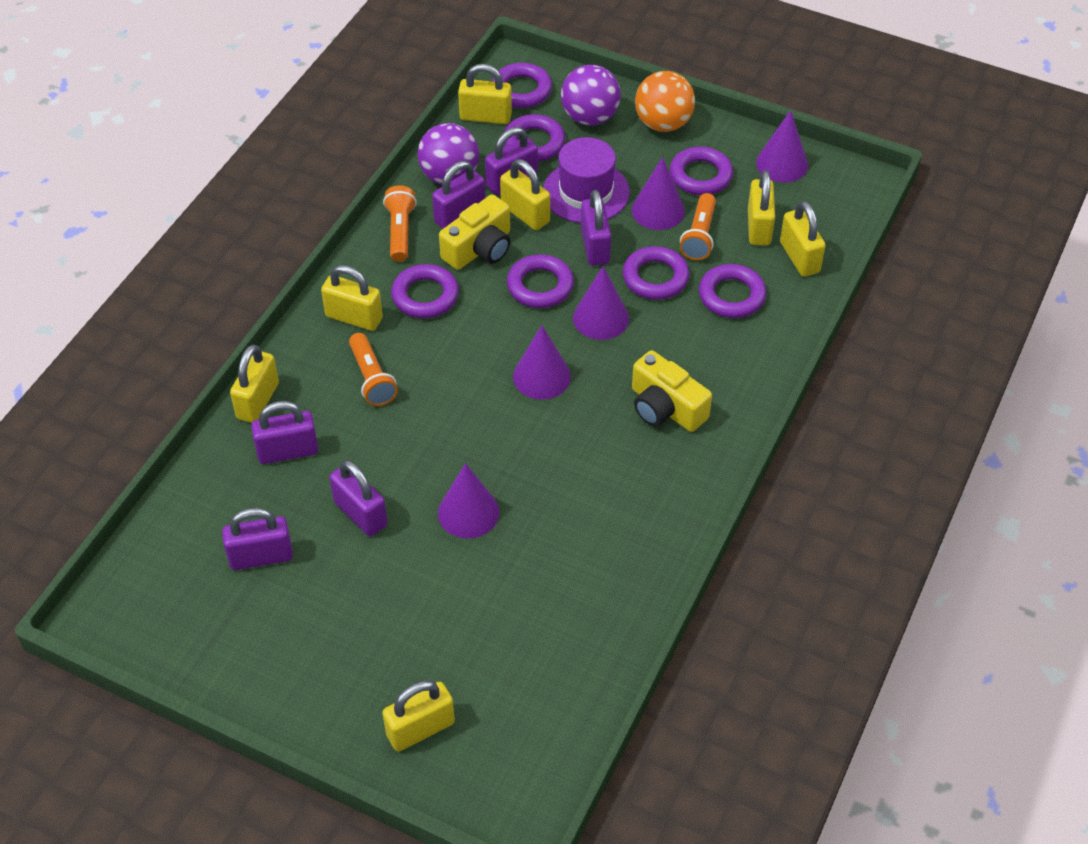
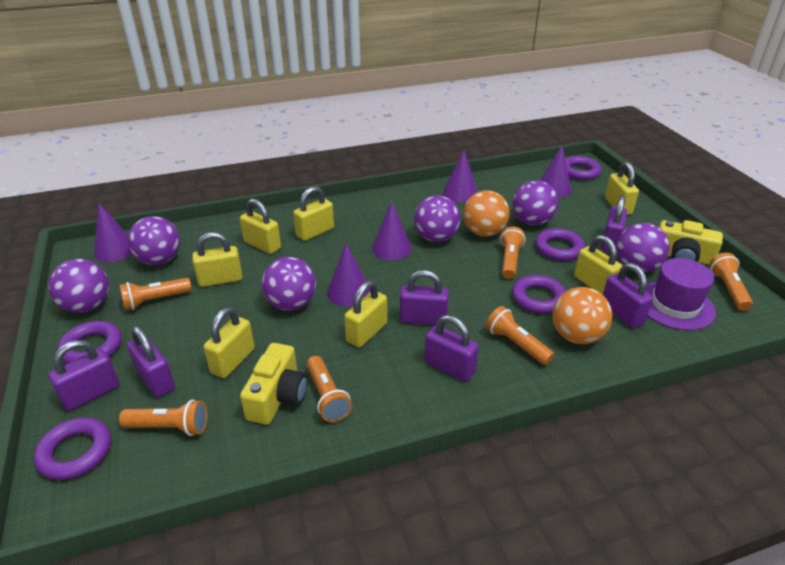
orange ball: 1 -> 2
orange flashlight: 3 -> 6
purple ball: 2 -> 6
purple ring: 7 -> 5

